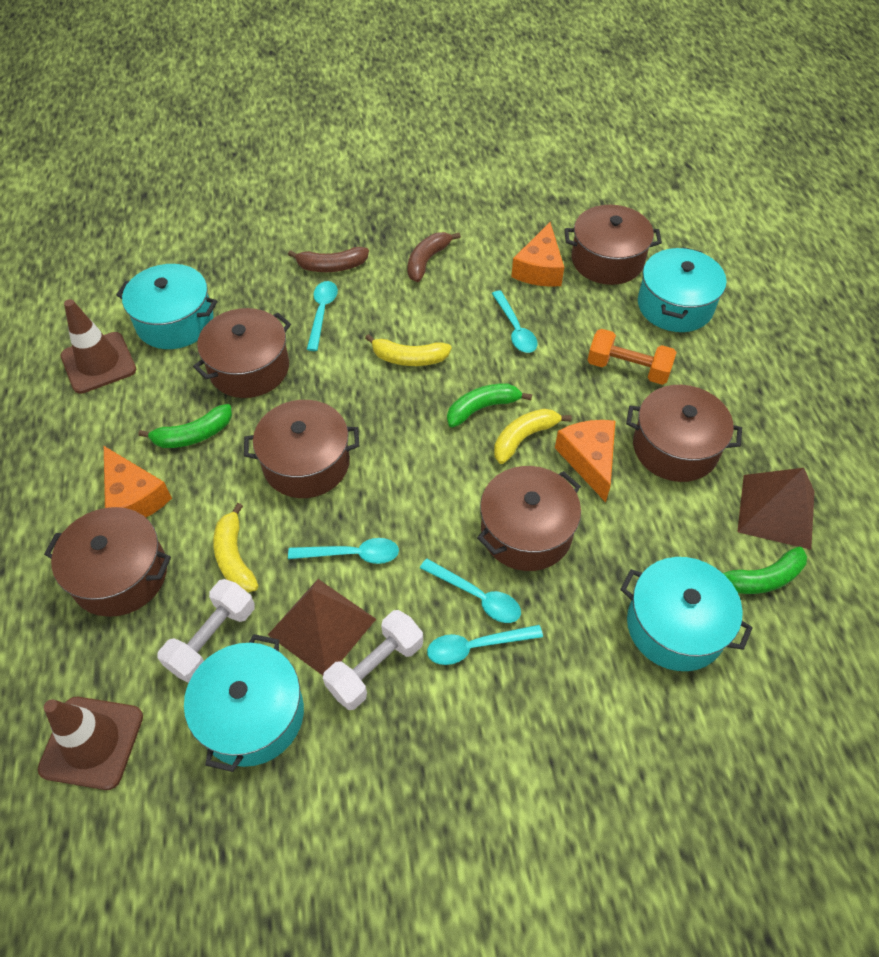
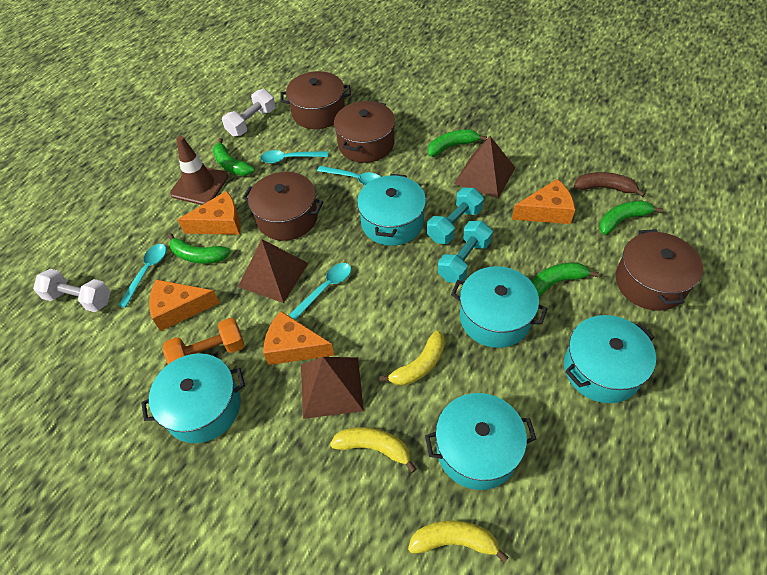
brown banana: 2 -> 1
brown pot: 6 -> 4
brown pyramid: 2 -> 3
brown traffic cone: 2 -> 1
green banana: 3 -> 5
orange cheese: 3 -> 4
turquoise dumbbell: 0 -> 2
turquoise pot: 4 -> 5
turquoise spoon: 5 -> 4

